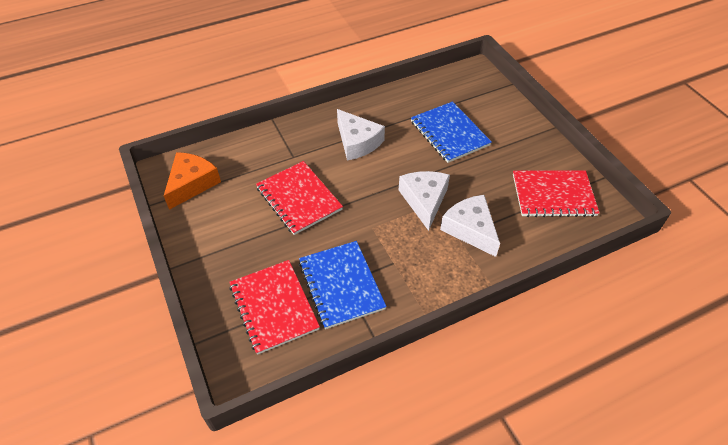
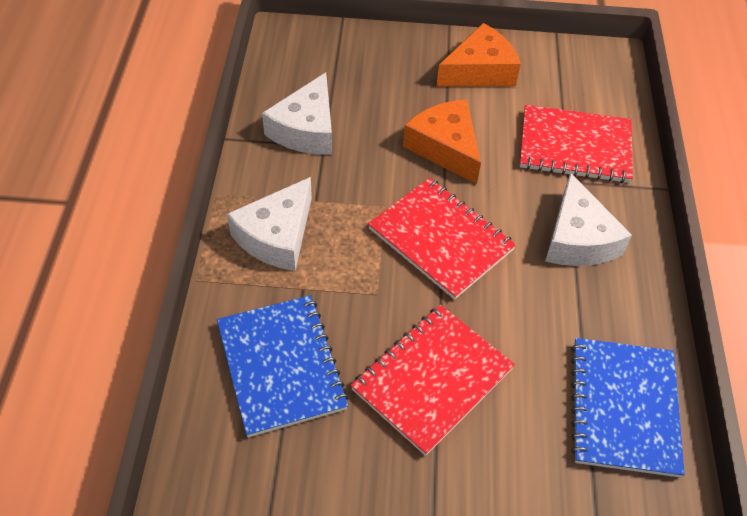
orange cheese: 1 -> 2

